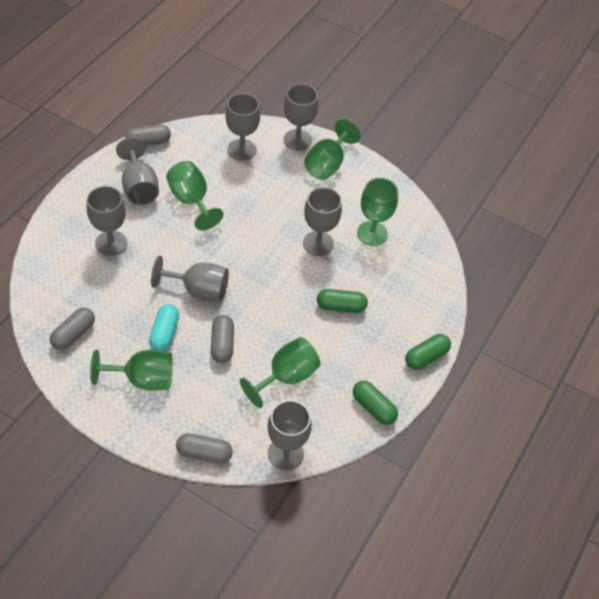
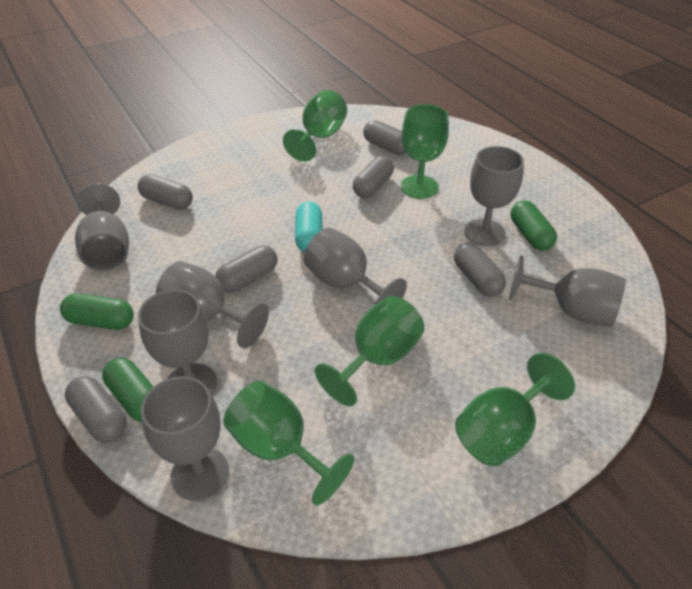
grey capsule: 4 -> 6

